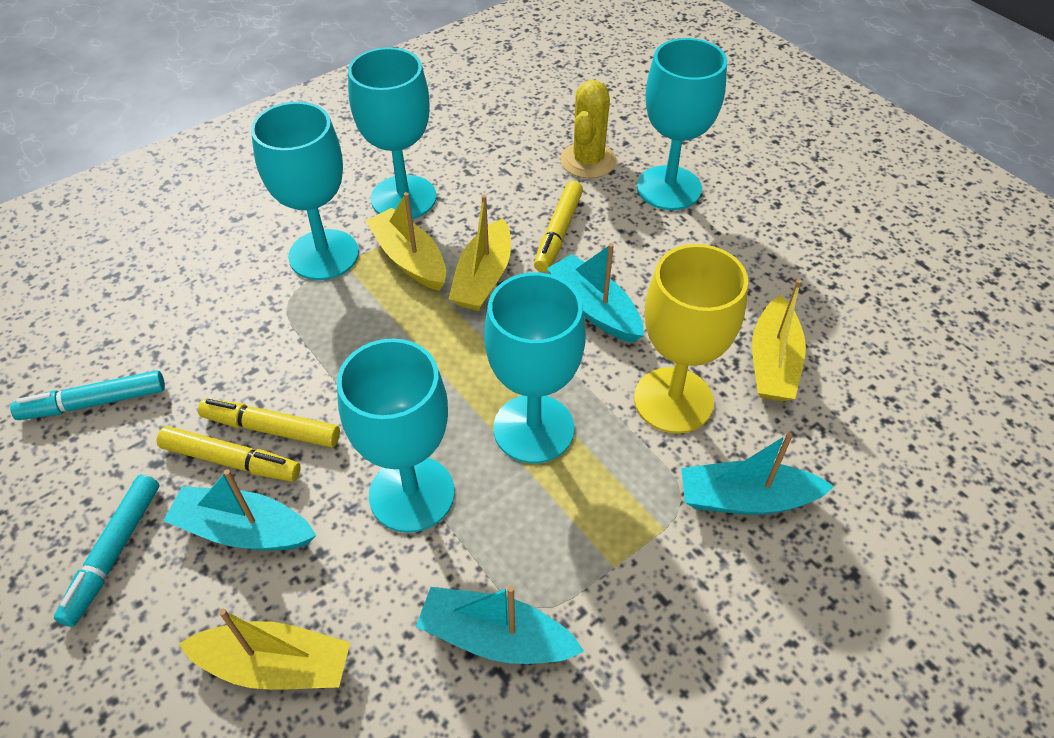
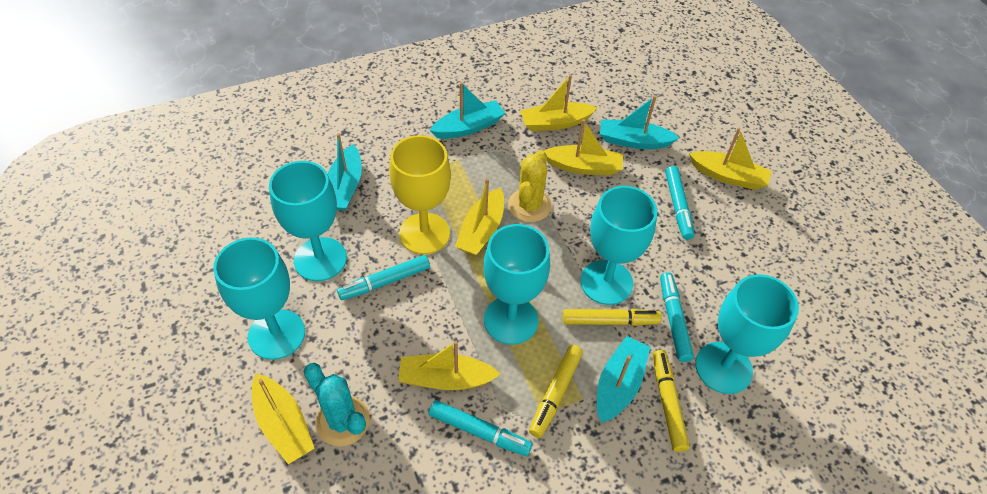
turquoise cactus: 0 -> 1
turquoise marker: 2 -> 4
yellow boat: 4 -> 6

